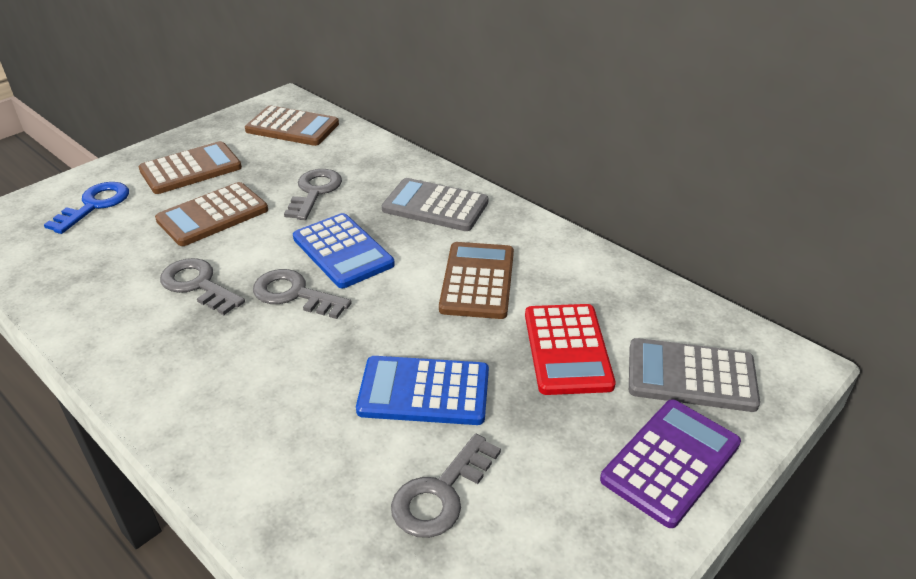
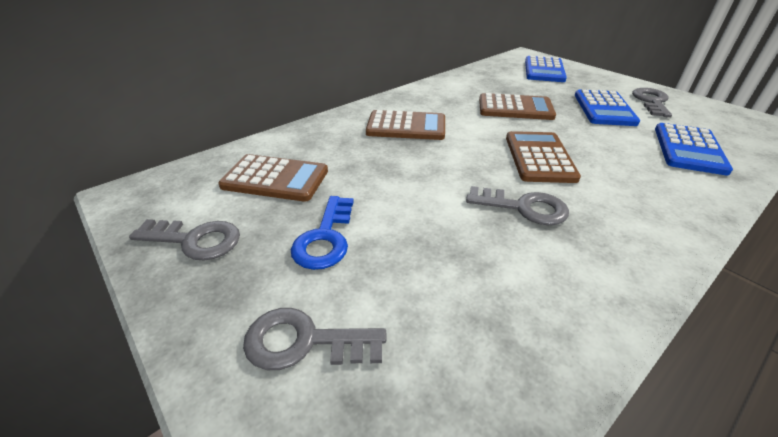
blue calculator: 2 -> 3
grey calculator: 2 -> 0
purple calculator: 1 -> 0
red calculator: 1 -> 0

